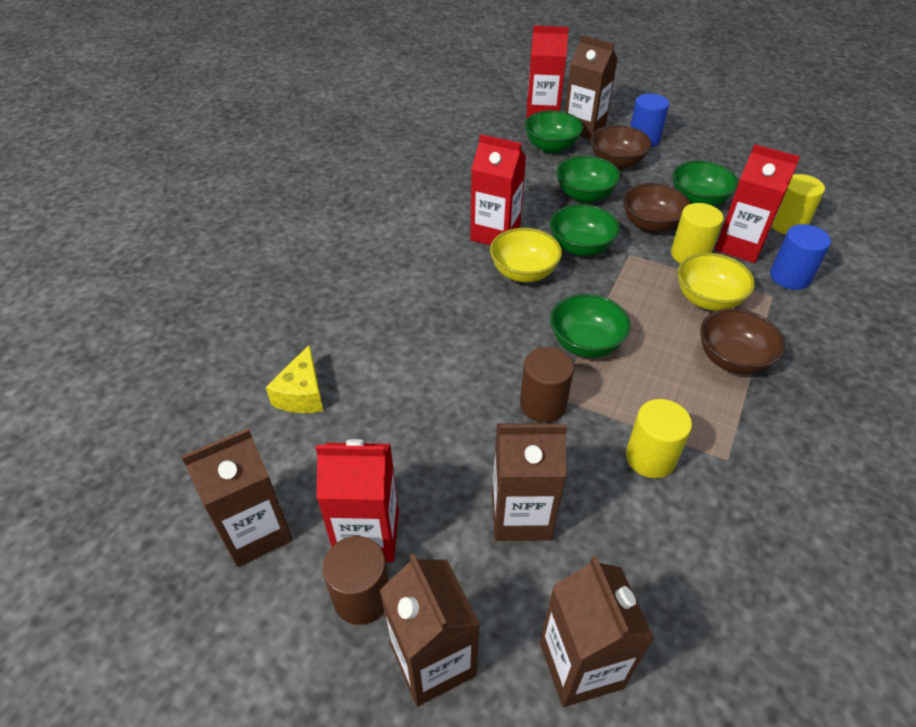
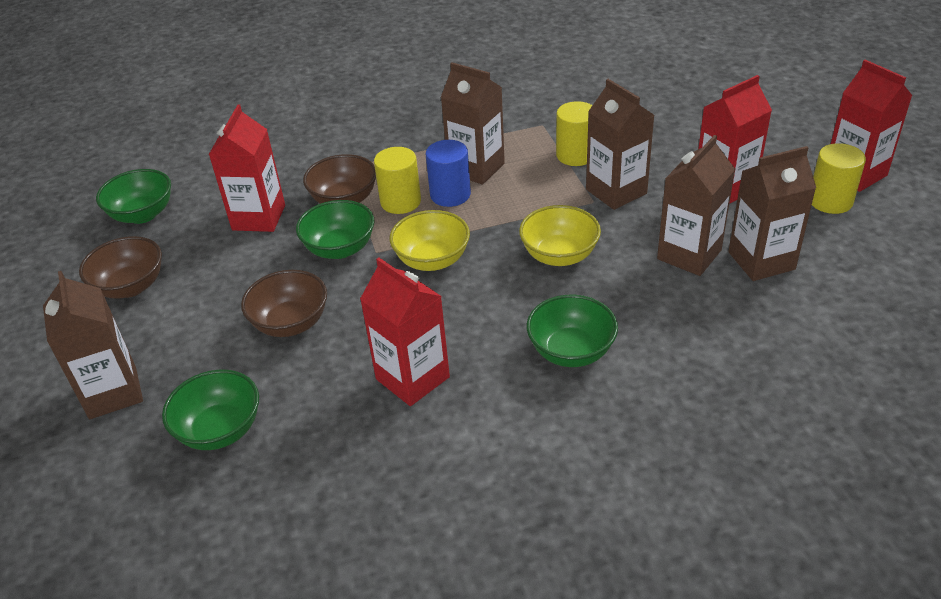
blue cylinder: 2 -> 1
brown cylinder: 2 -> 0
green bowl: 5 -> 4
yellow cheese: 1 -> 0

